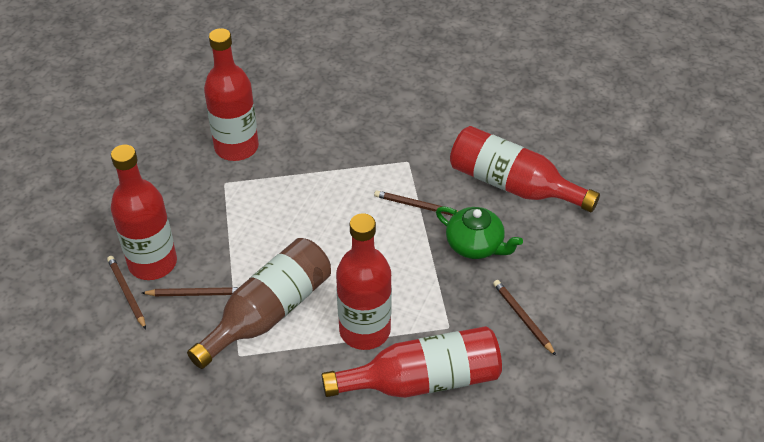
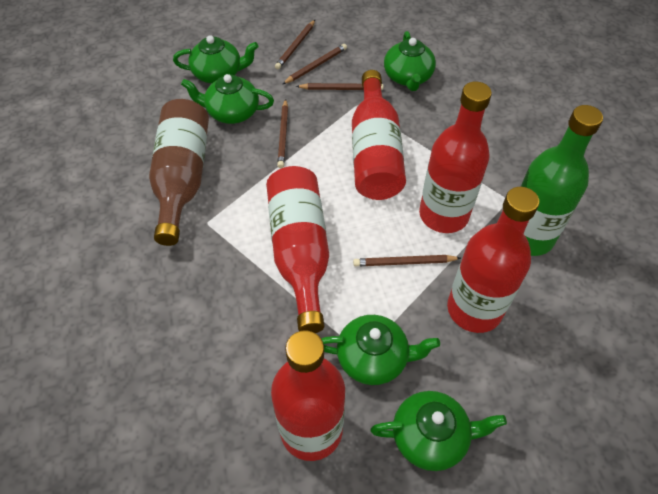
brown pencil: 4 -> 5
green bottle: 0 -> 1
green teapot: 1 -> 5

